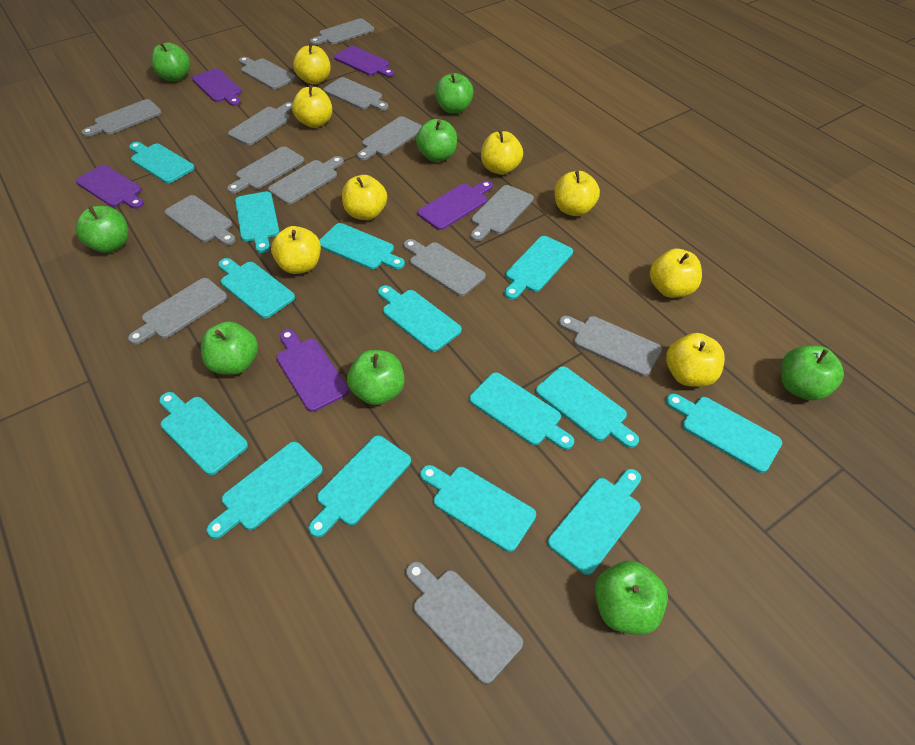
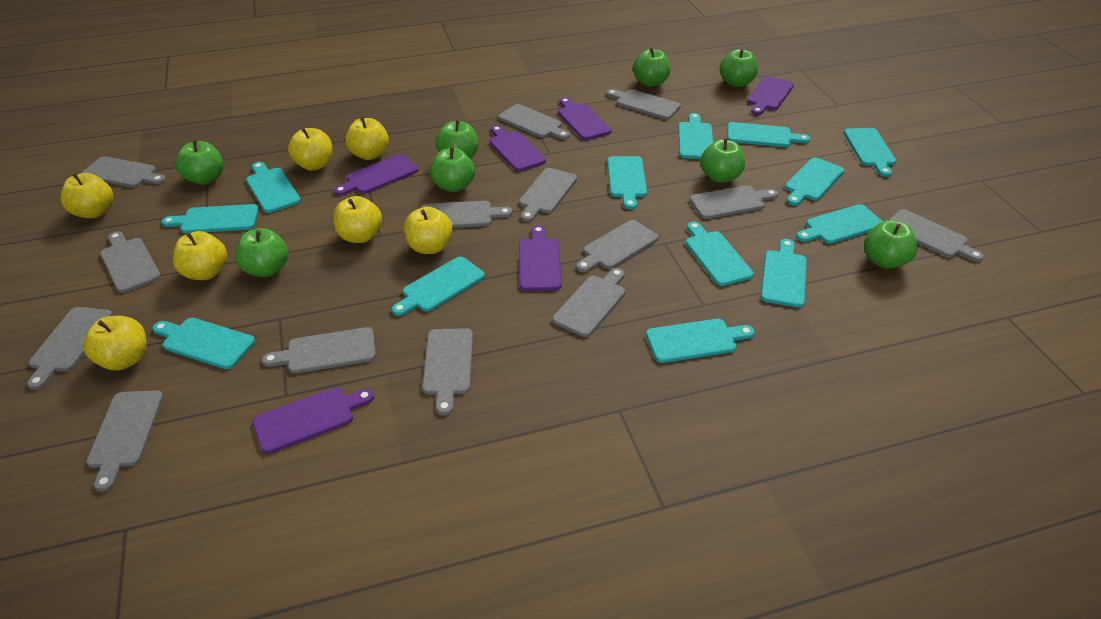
purple cutting board: 5 -> 6
turquoise cutting board: 14 -> 13
yellow apple: 8 -> 7

